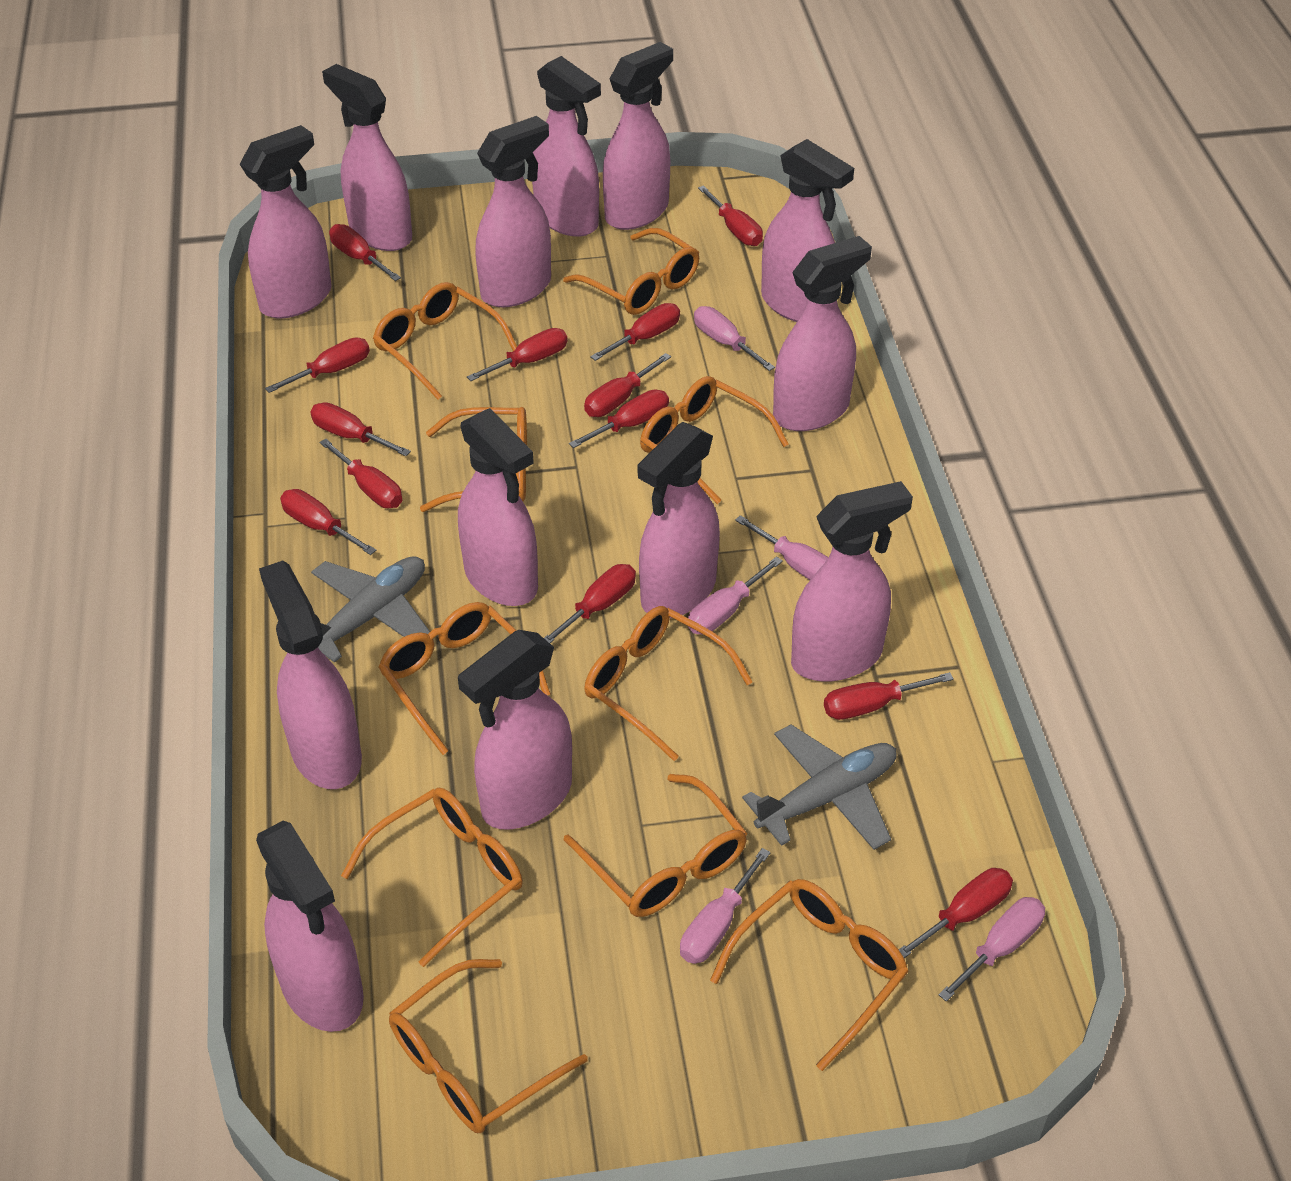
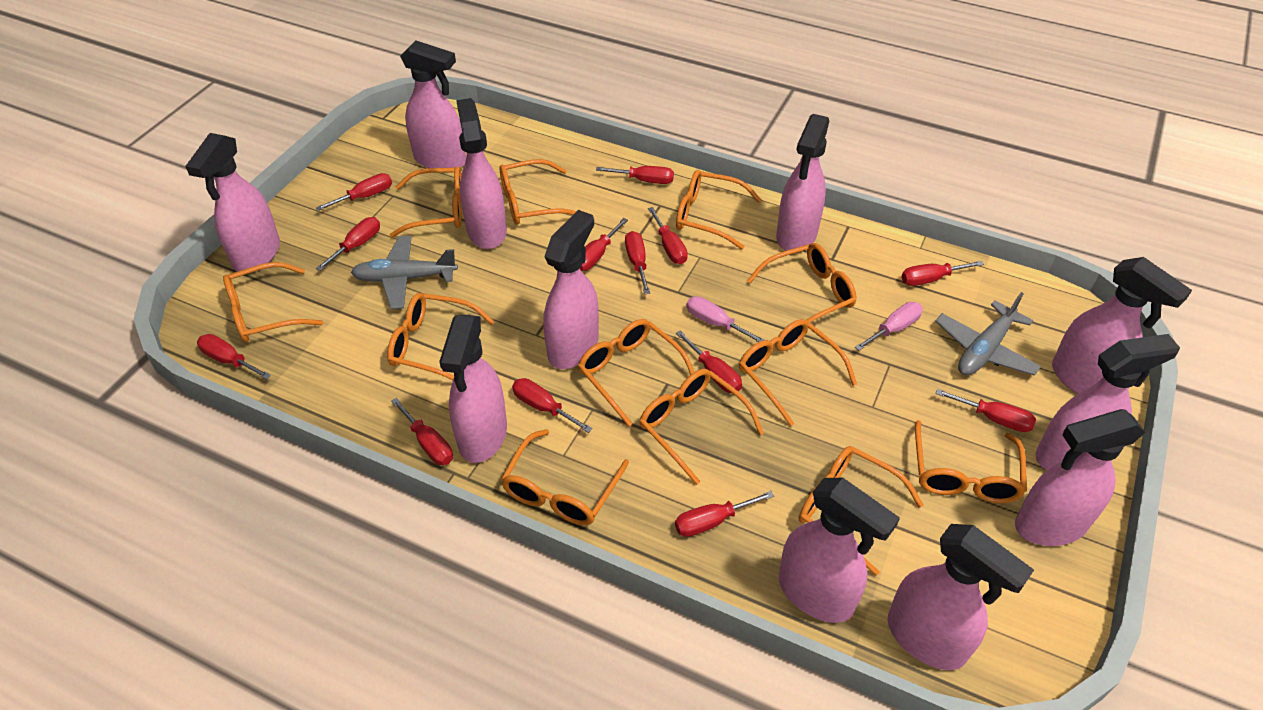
orange glasses: 10 -> 12
pink screwdriver: 5 -> 2
pink spray bottle: 13 -> 11

